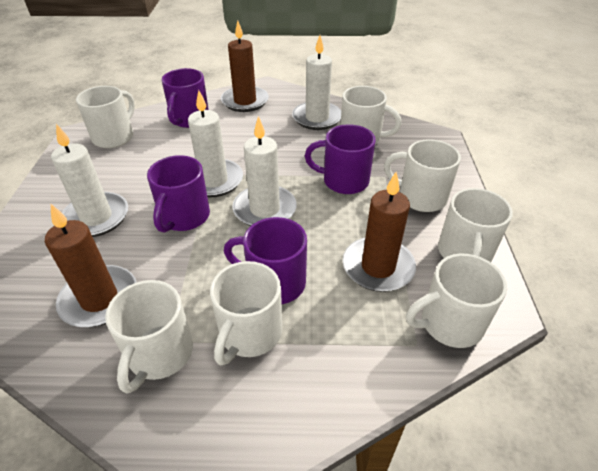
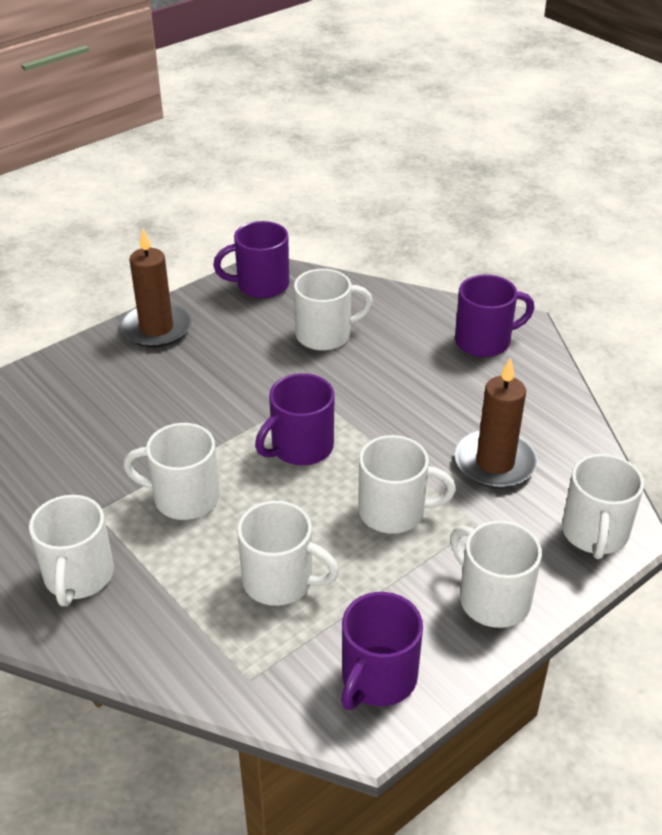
brown candle: 3 -> 2
white candle: 4 -> 0

